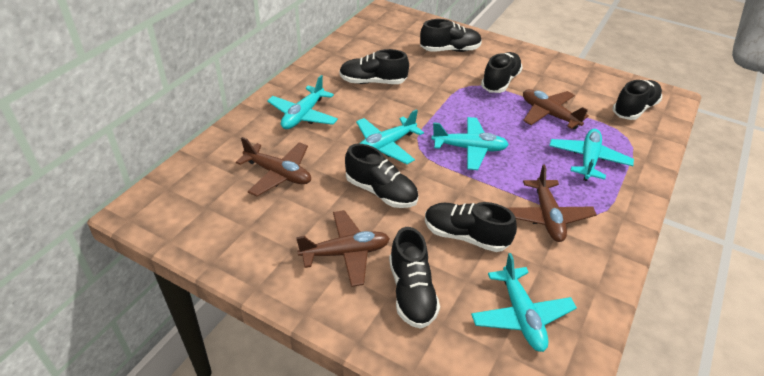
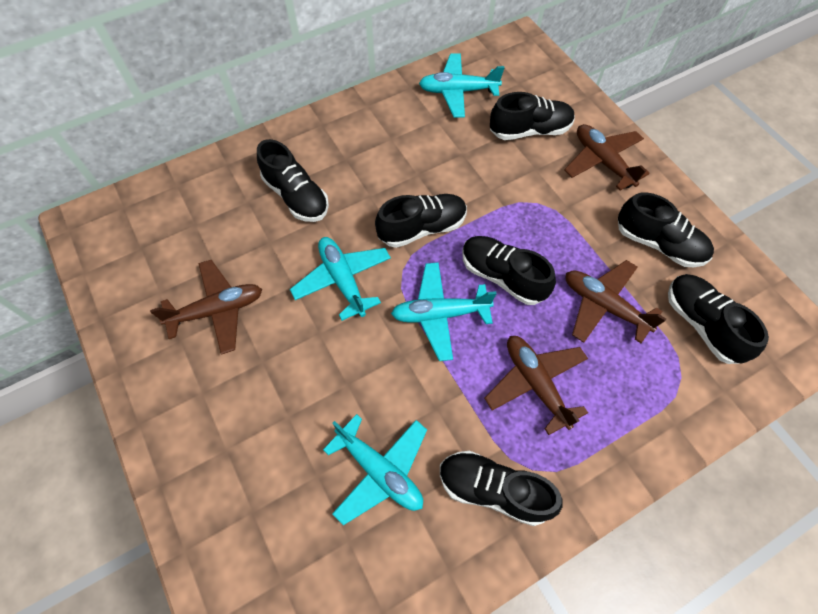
turquoise plane: 5 -> 4

